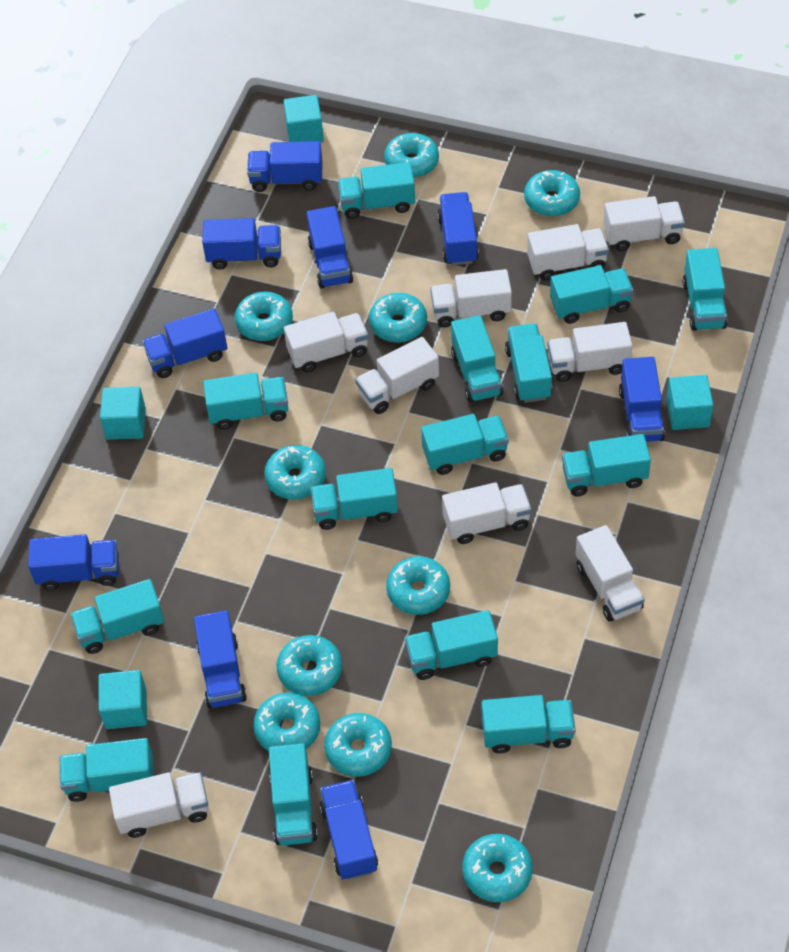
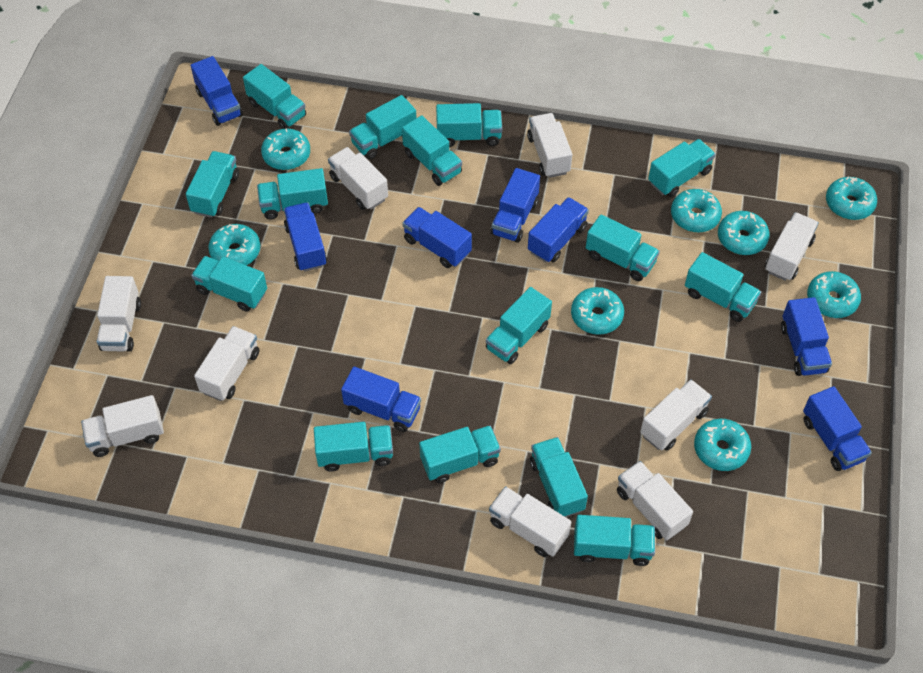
blue truck: 9 -> 8
turquoise cube: 4 -> 0
turquoise donut: 10 -> 8
turquoise truck: 14 -> 15

